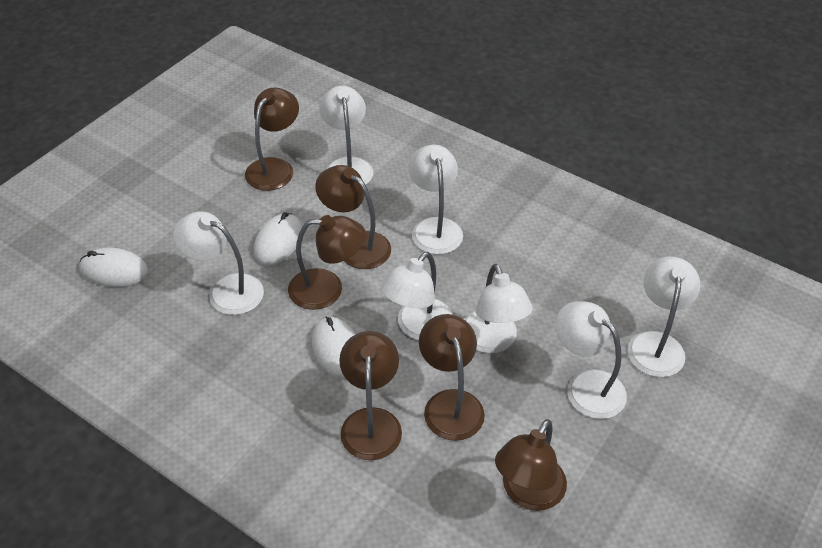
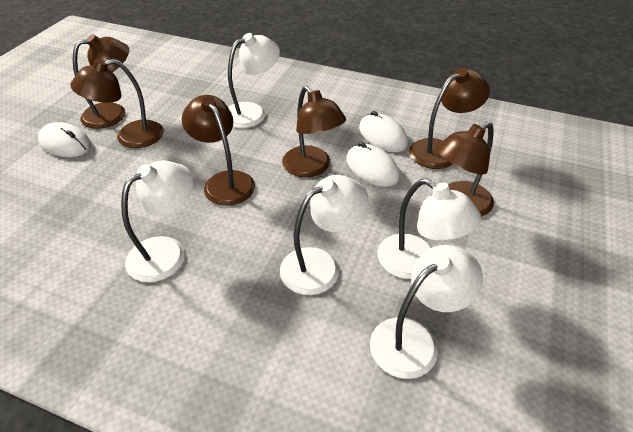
white lamp: 7 -> 5

